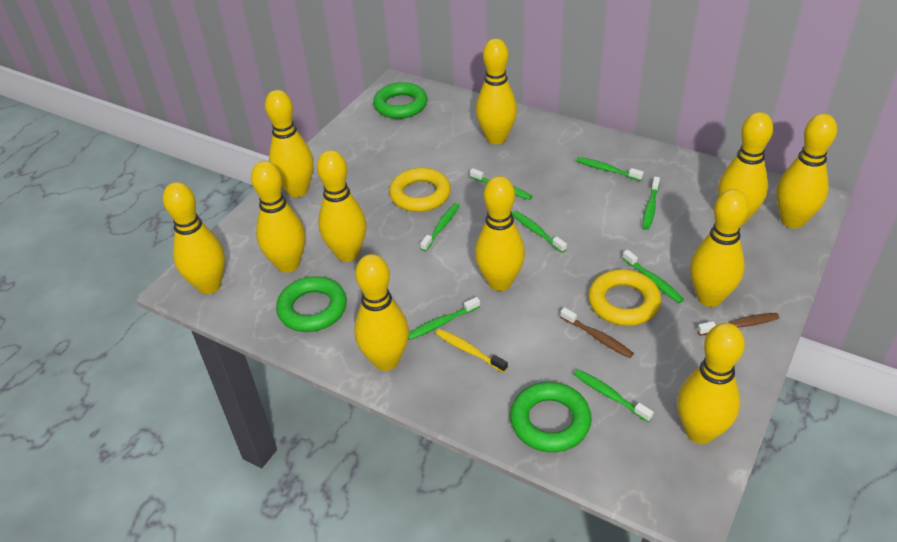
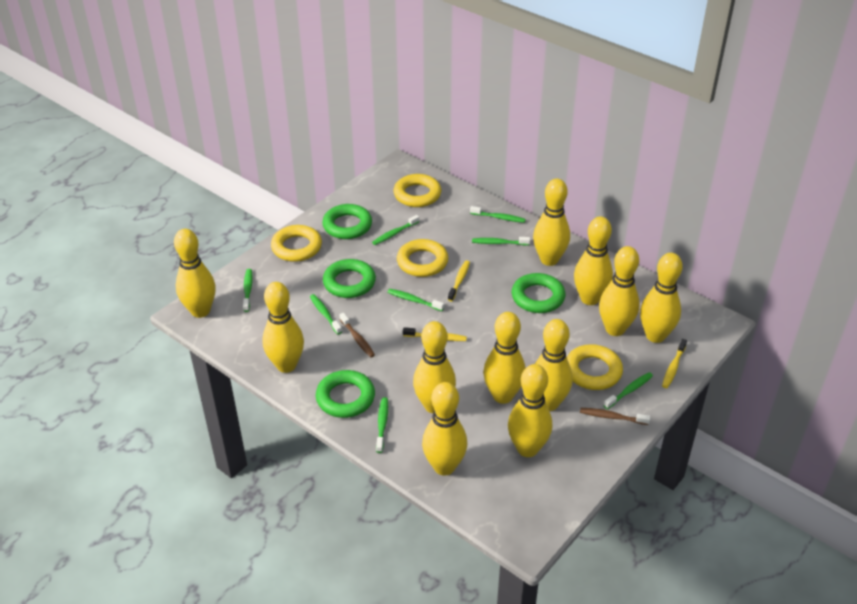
green ring: 3 -> 4
yellow ring: 2 -> 4
yellow toothbrush: 1 -> 3

